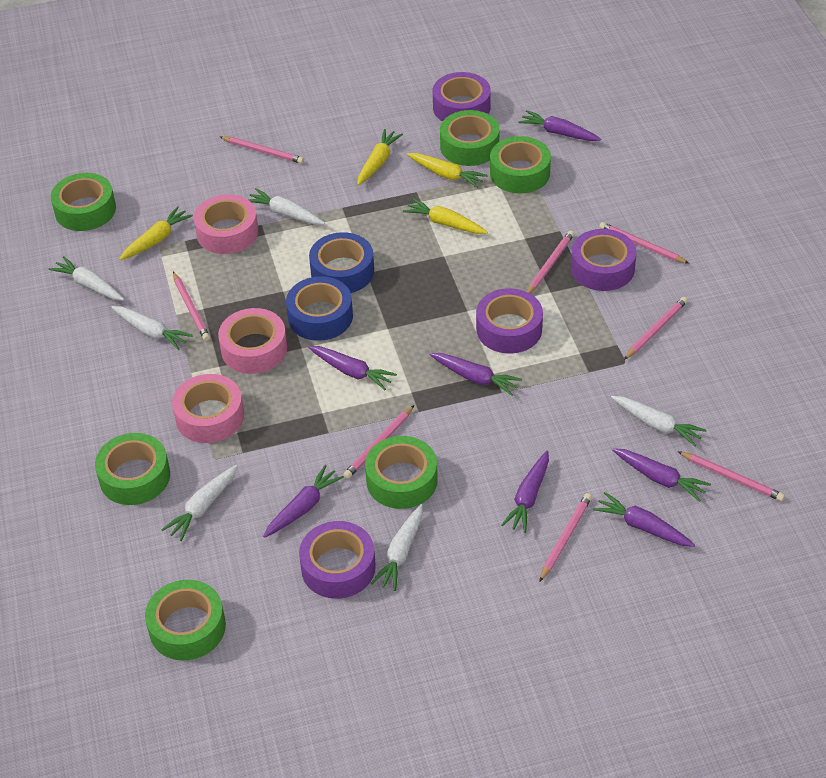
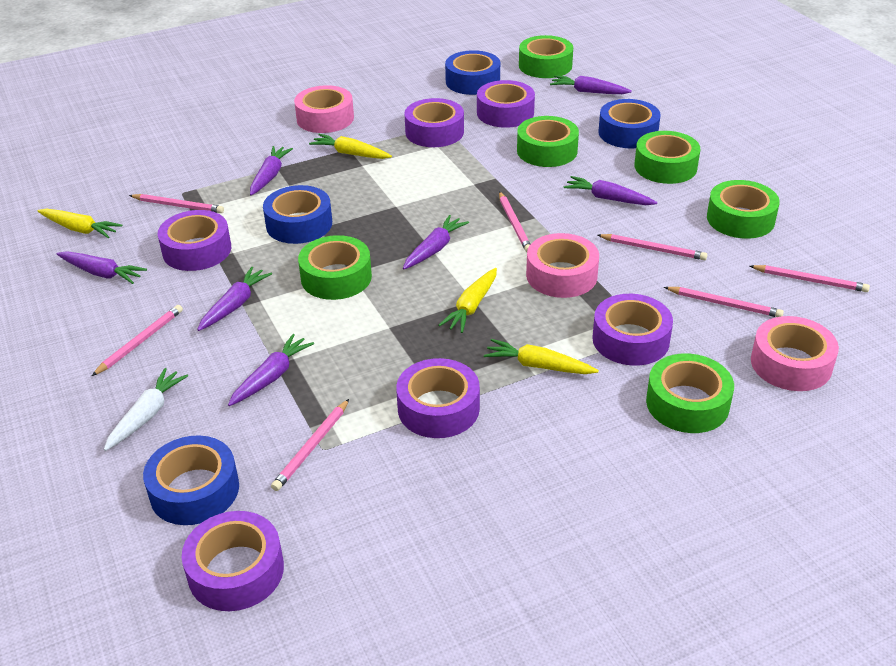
blue tape: 2 -> 4
pink pencil: 8 -> 7
purple tape: 4 -> 6
white carrot: 6 -> 1

